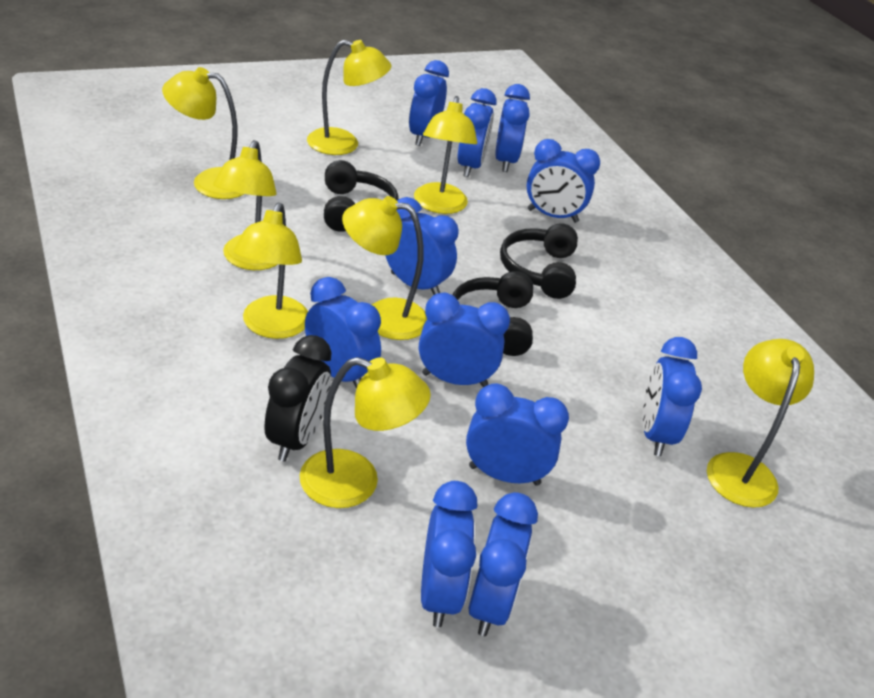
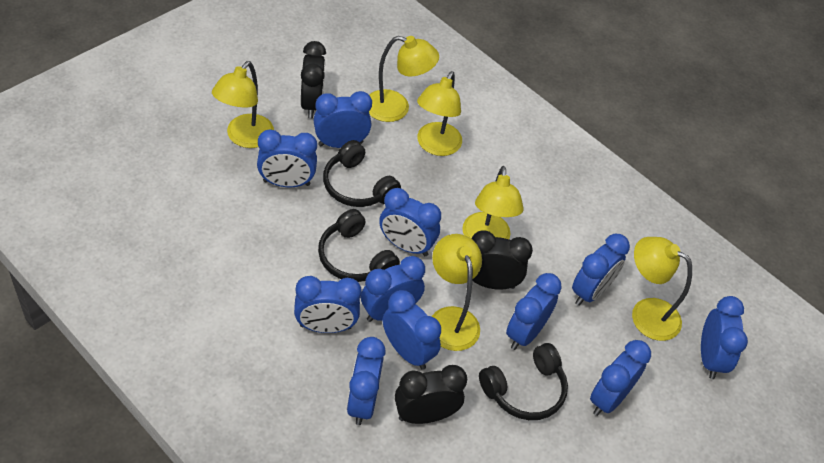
black clock: 1 -> 3
yellow lamp: 8 -> 6

